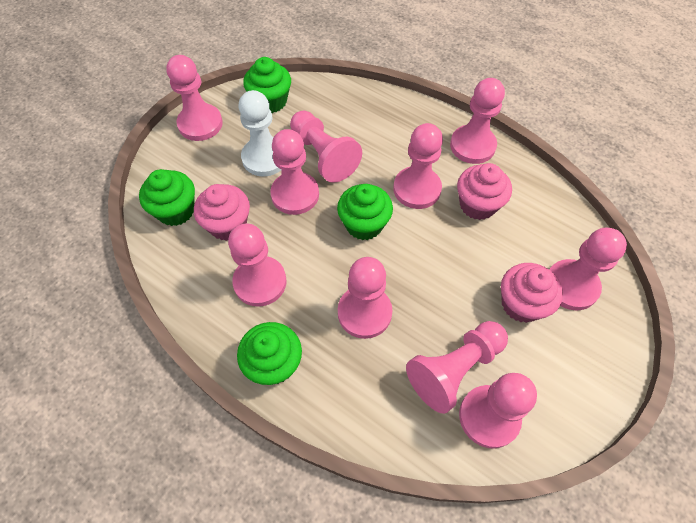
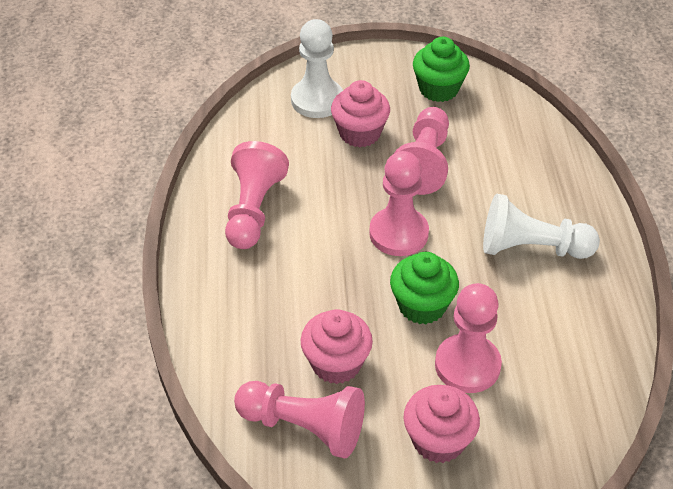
green cupcake: 4 -> 2
pink pawn: 10 -> 5
white pawn: 1 -> 2

